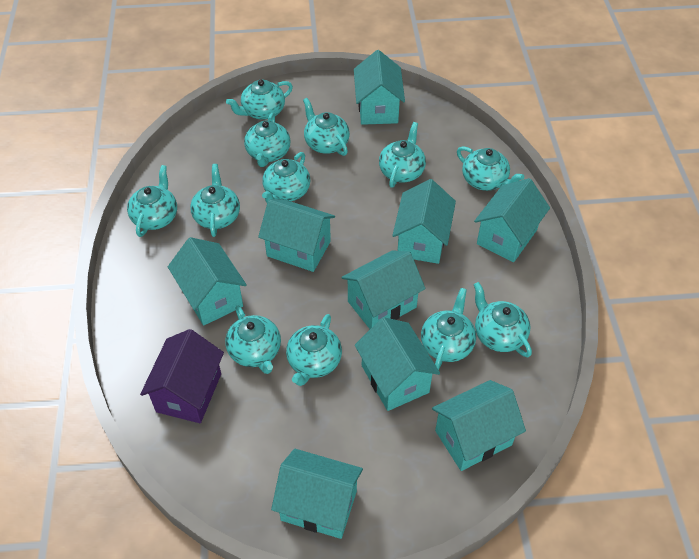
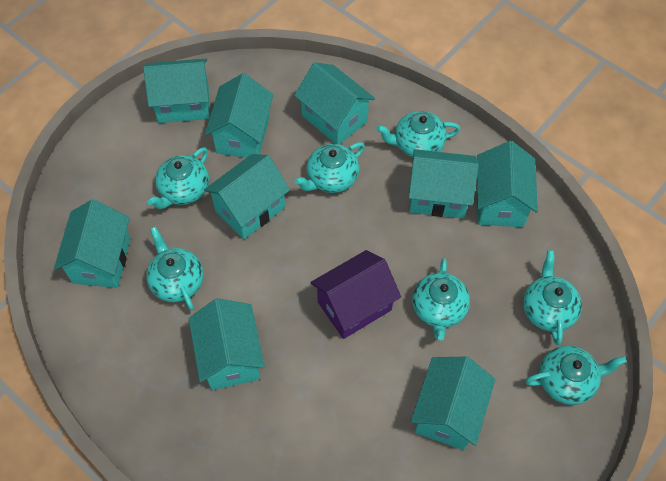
turquoise teapot: 12 -> 7

